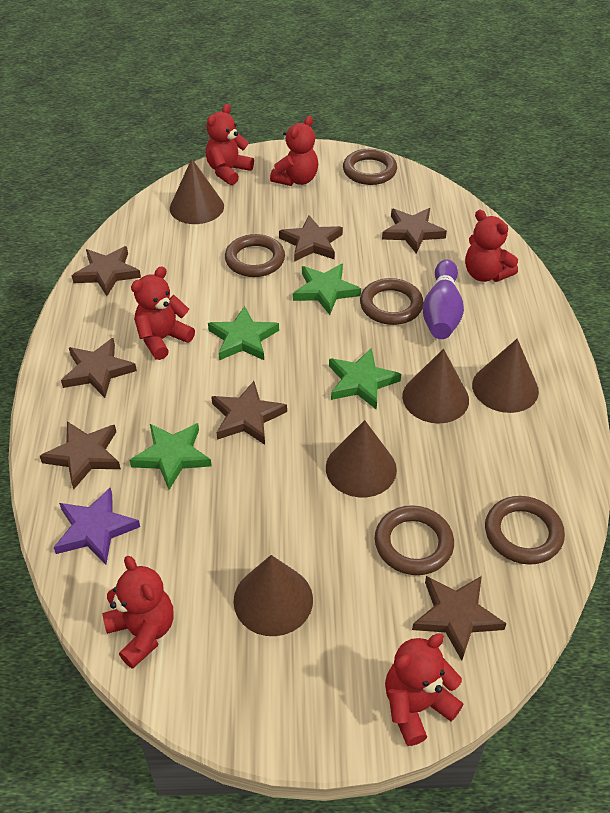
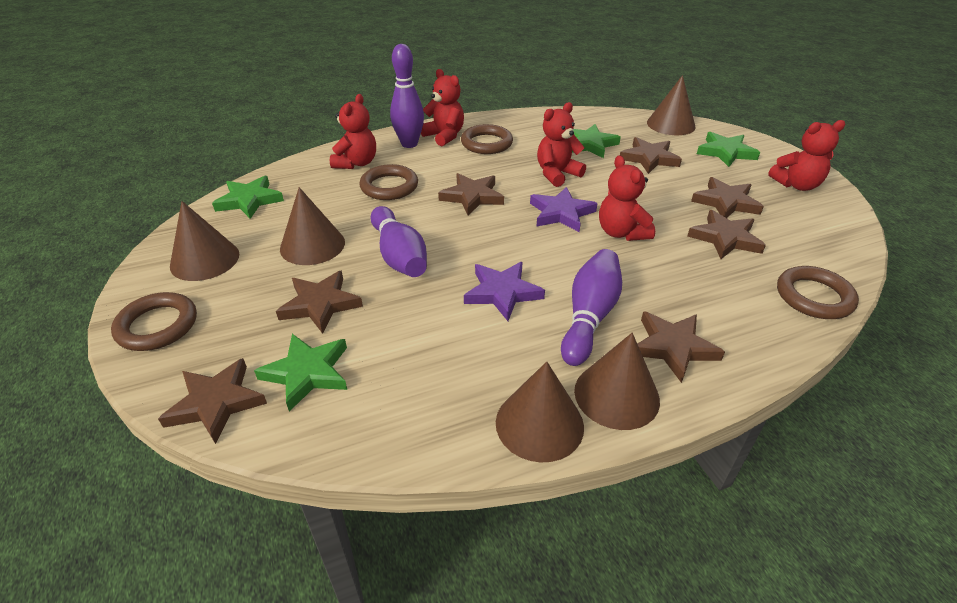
brown ring: 5 -> 4
purple bowling pin: 1 -> 3
purple star: 1 -> 2
red teddy bear: 6 -> 5

